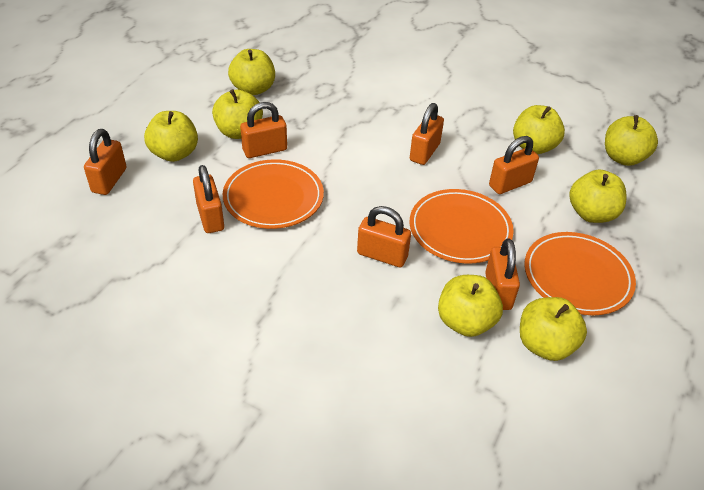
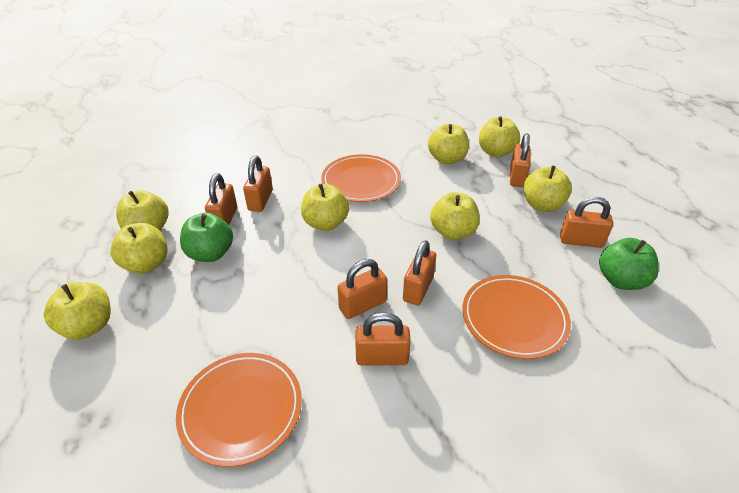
green apple: 0 -> 2

